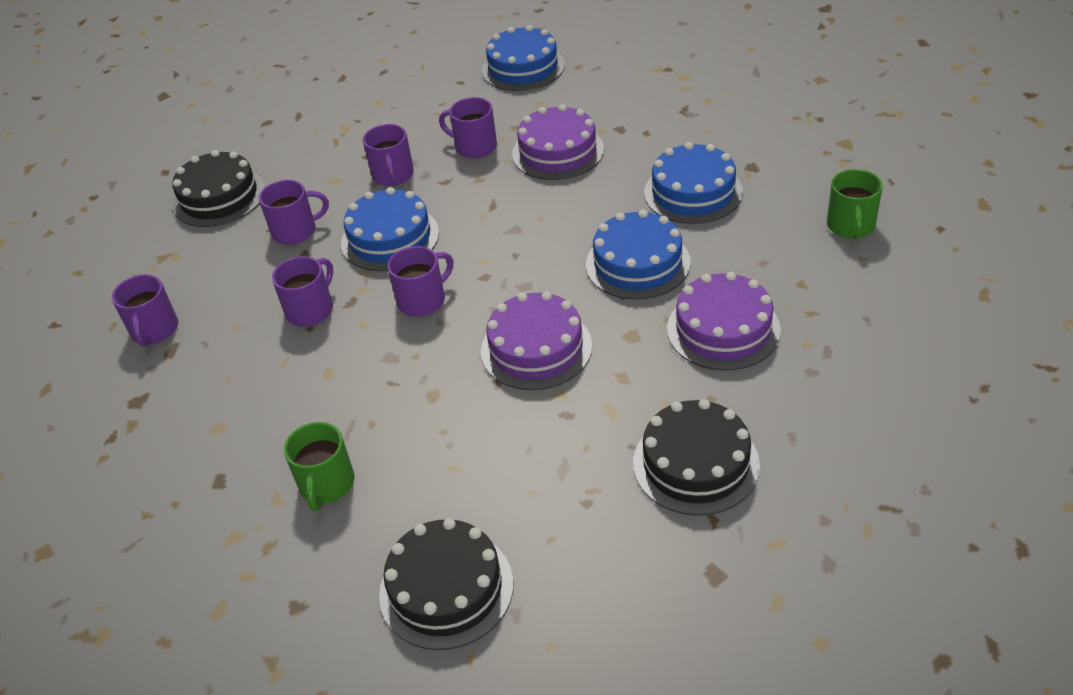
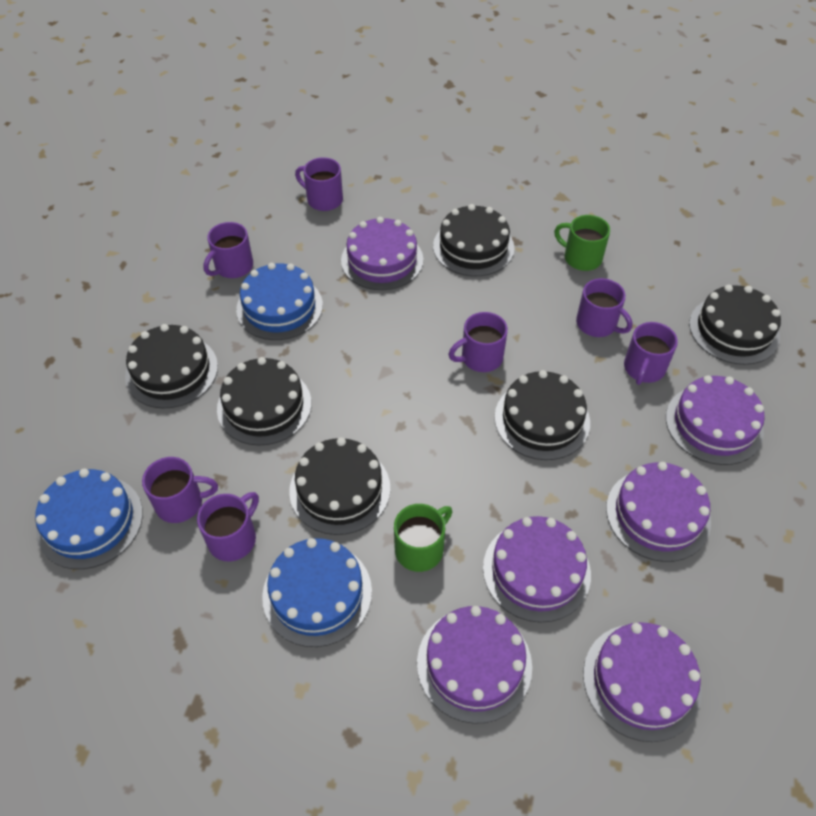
black cake: 3 -> 6
blue cake: 4 -> 3
purple cake: 3 -> 6
purple mug: 6 -> 7

